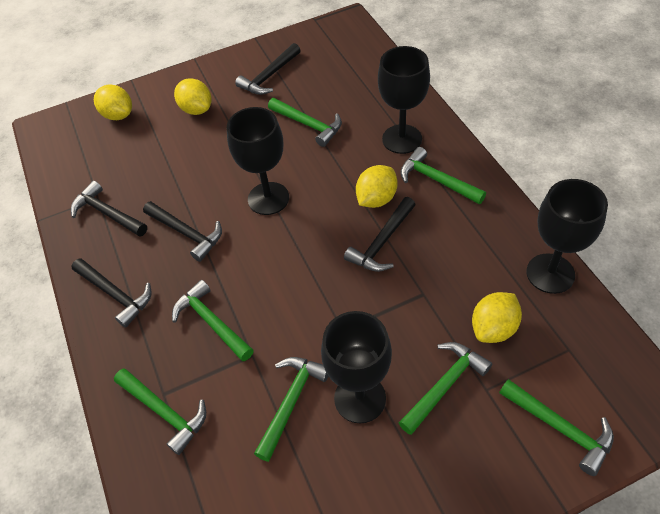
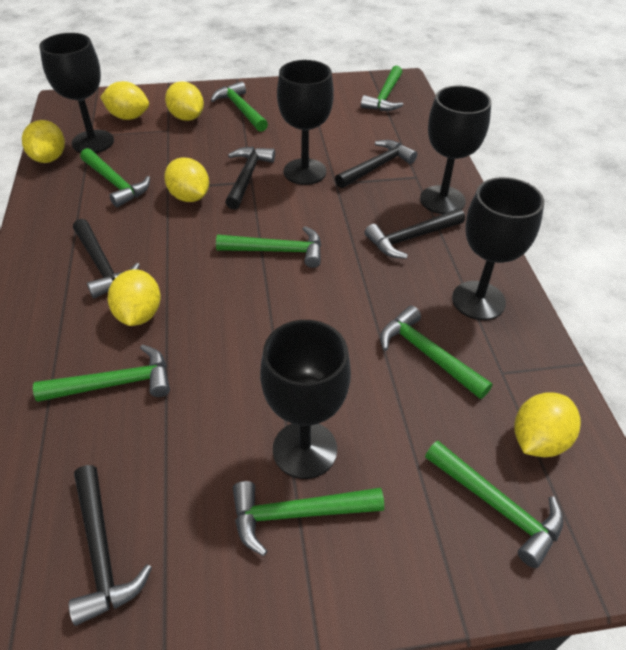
black goblet: 4 -> 5
green hammer: 7 -> 8
yellow lemon: 4 -> 6

